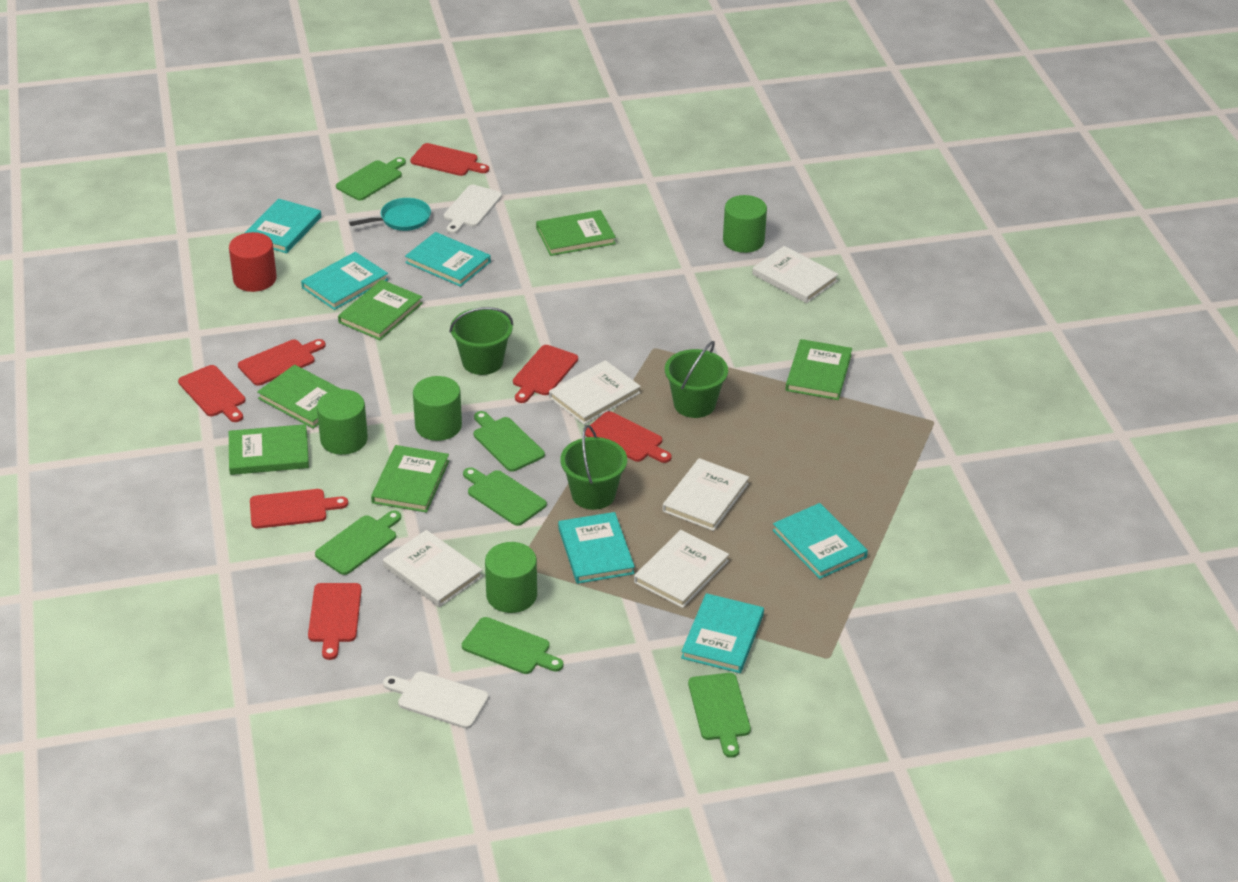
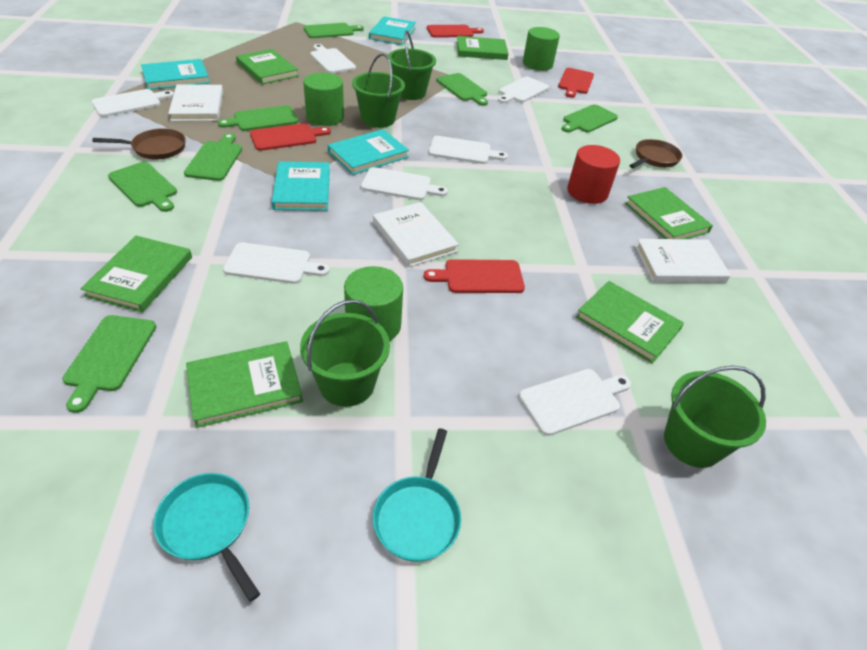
brown pan: 0 -> 2
green bucket: 3 -> 4
green cutting board: 6 -> 7
green cylinder: 4 -> 3
red cutting board: 7 -> 4
turquoise book: 6 -> 4
turquoise pan: 1 -> 2
white book: 5 -> 3
white cutting board: 2 -> 7

